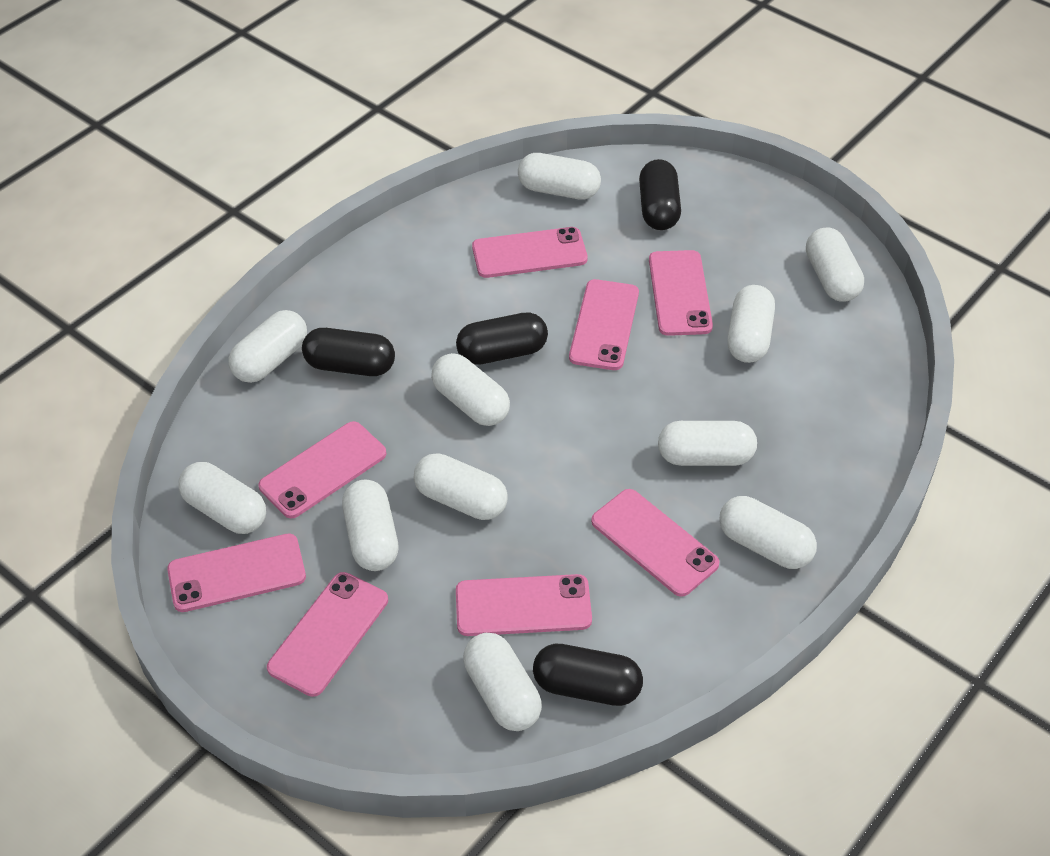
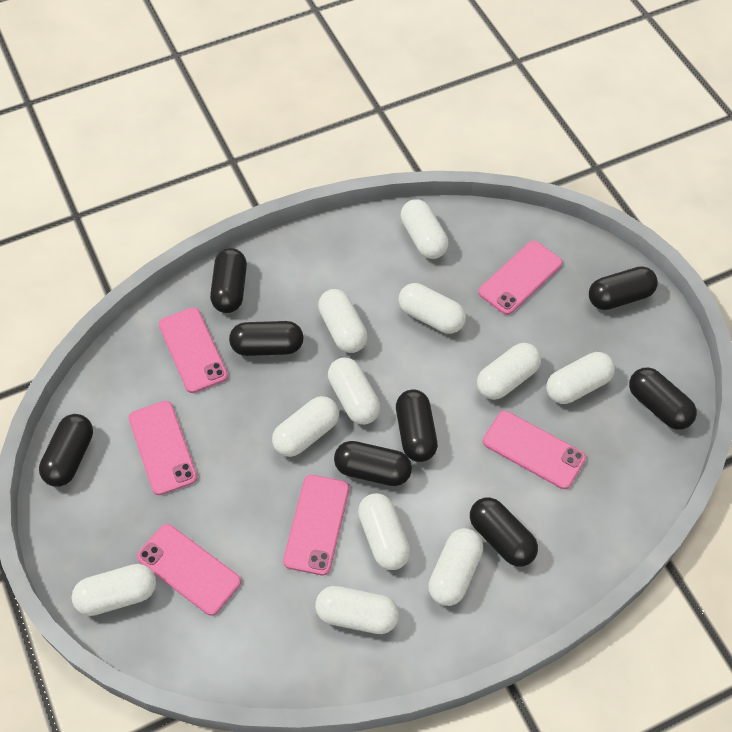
black capsule: 4 -> 8
pink phone: 8 -> 6

